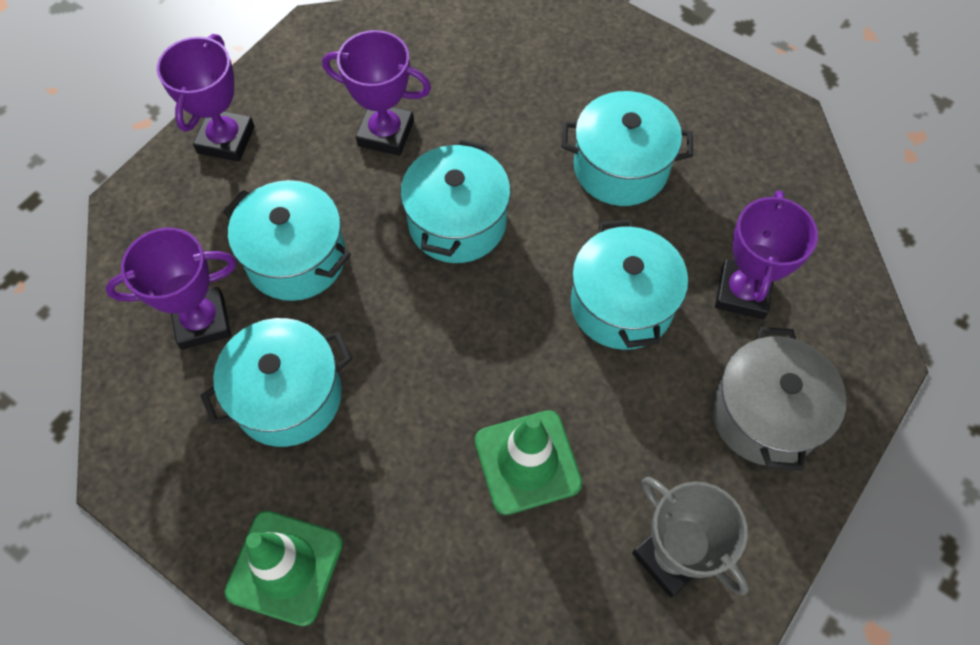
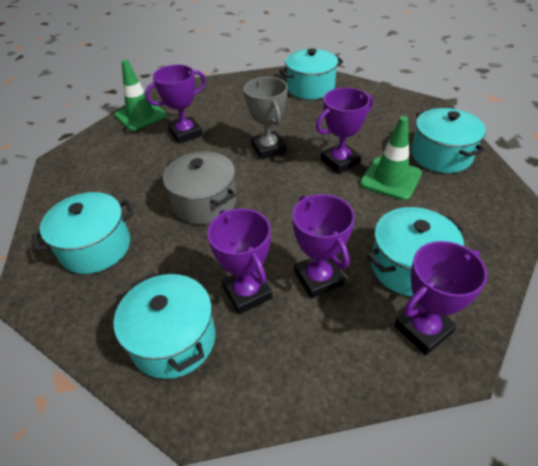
purple trophy: 4 -> 5

